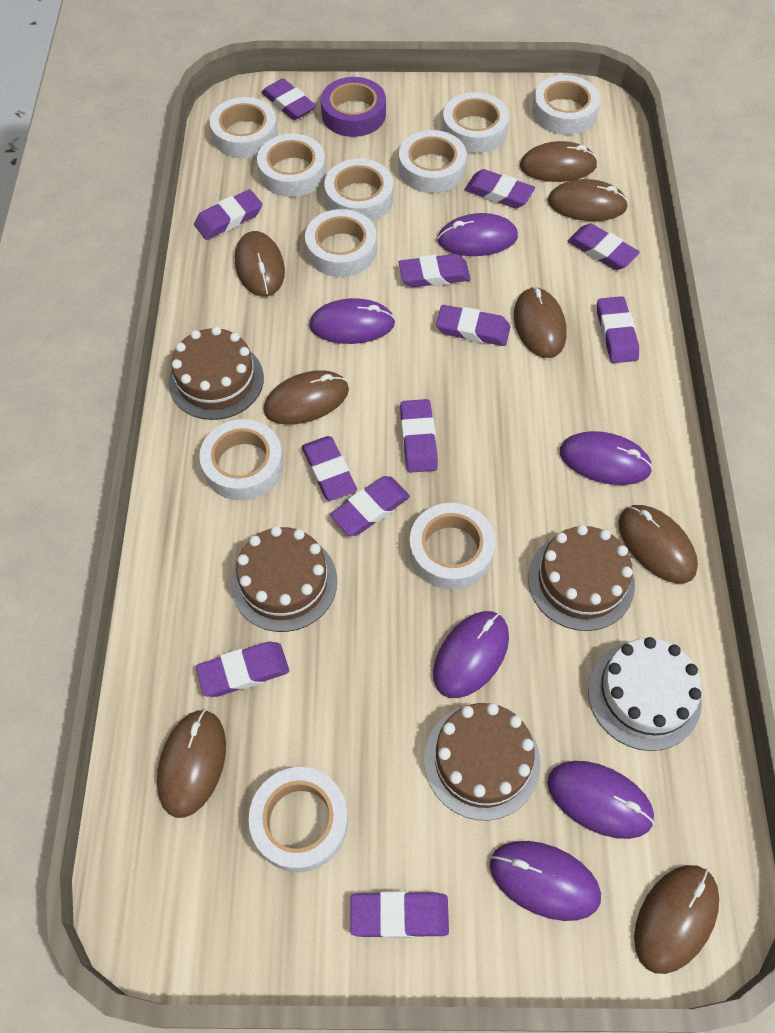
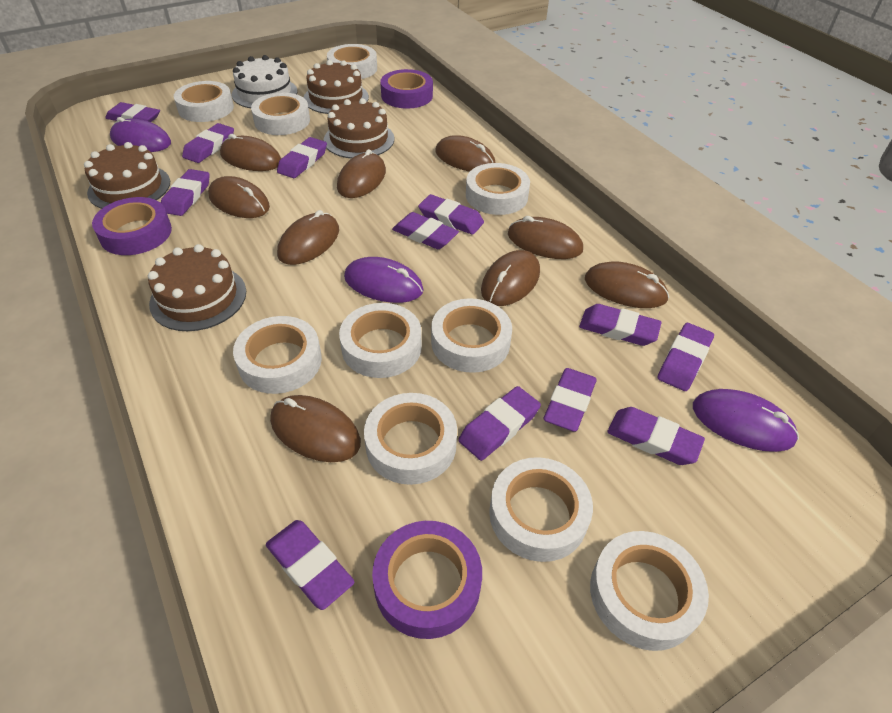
brown mouse: 8 -> 9
purple mouse: 6 -> 3
purple tape: 1 -> 3

